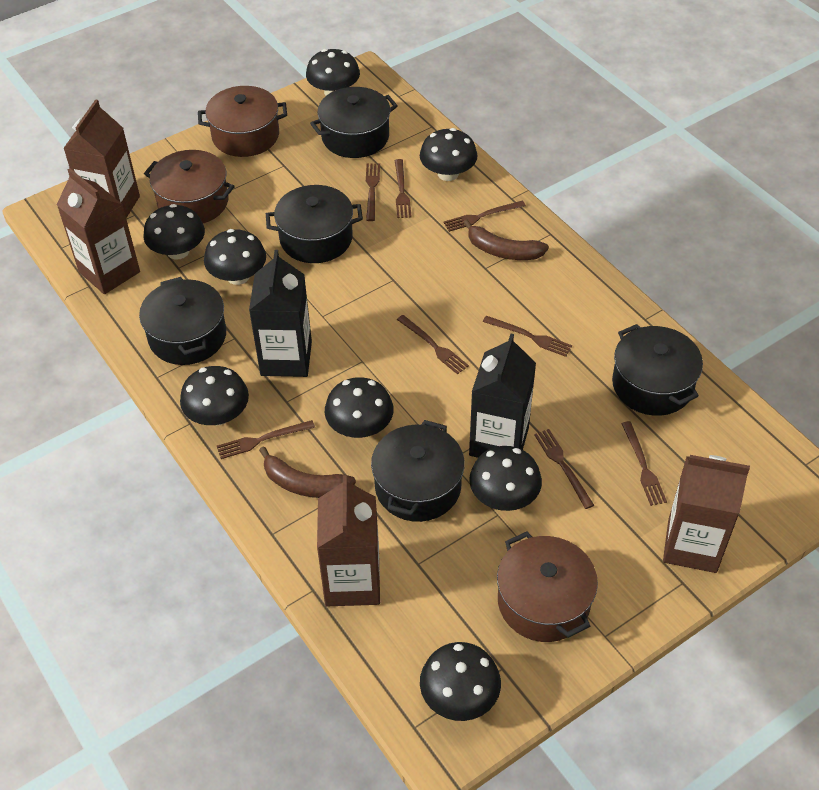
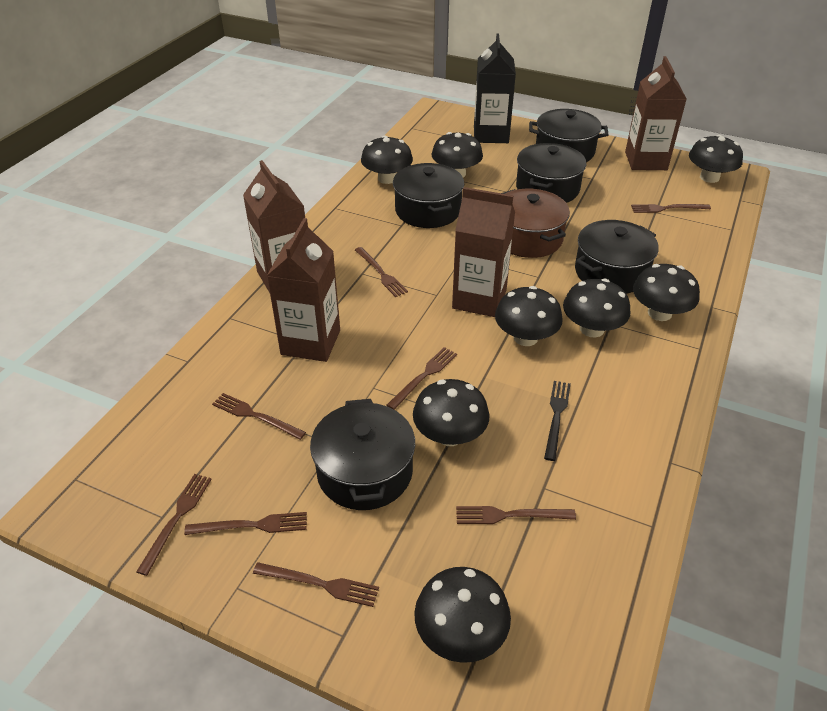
black carton: 2 -> 1
black fork: 0 -> 1
brown banana: 2 -> 0
brown pot: 3 -> 1

